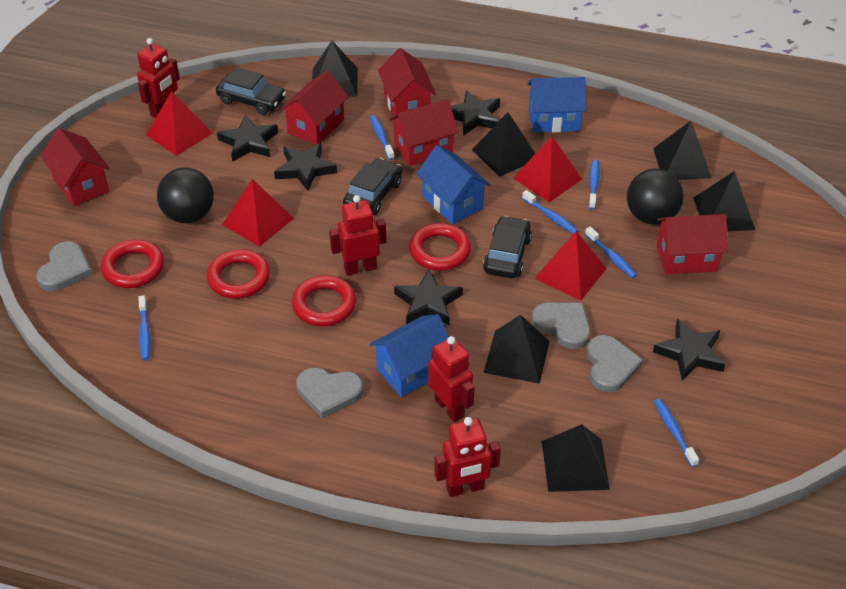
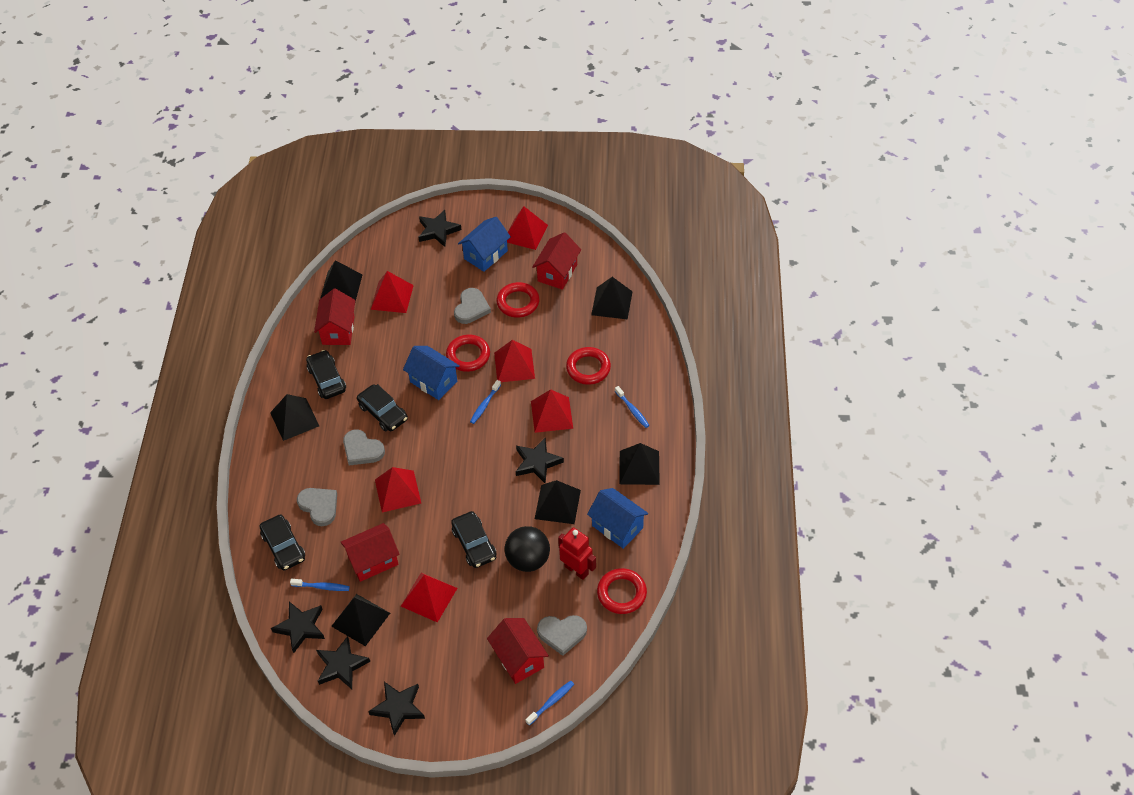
black ball: 2 -> 1
black car: 3 -> 4
blue toothbrush: 6 -> 4
red house: 5 -> 4
red pyramid: 4 -> 6
red robot: 4 -> 1

